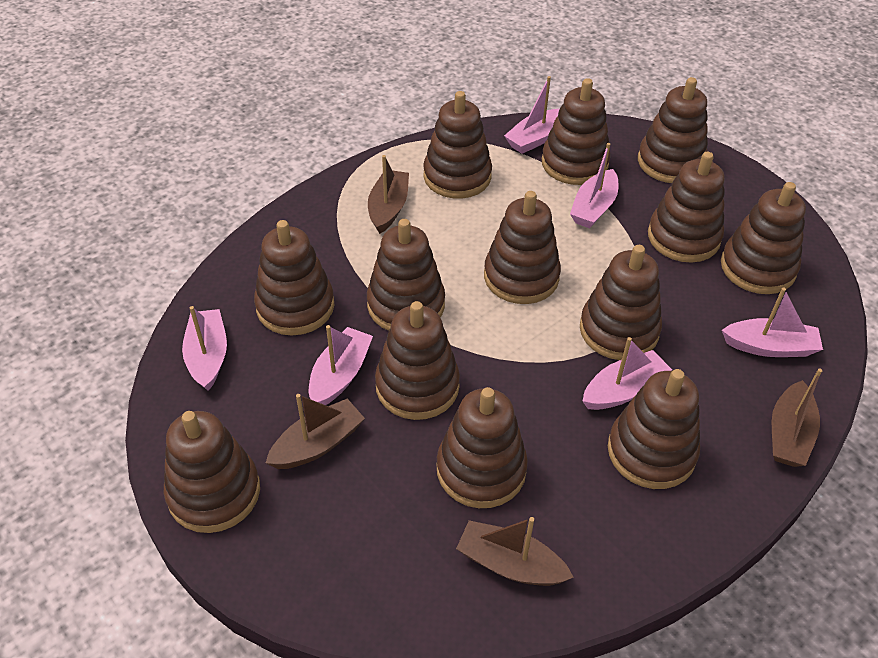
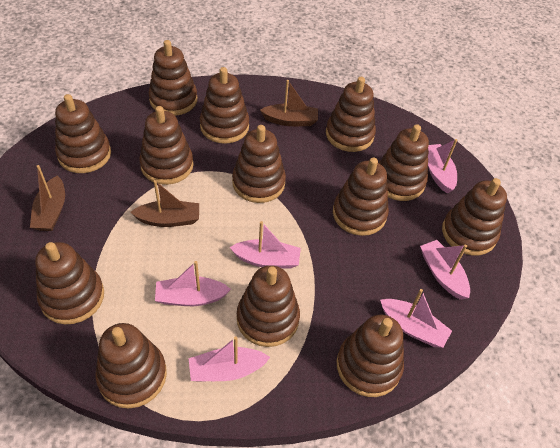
brown boat: 4 -> 3

